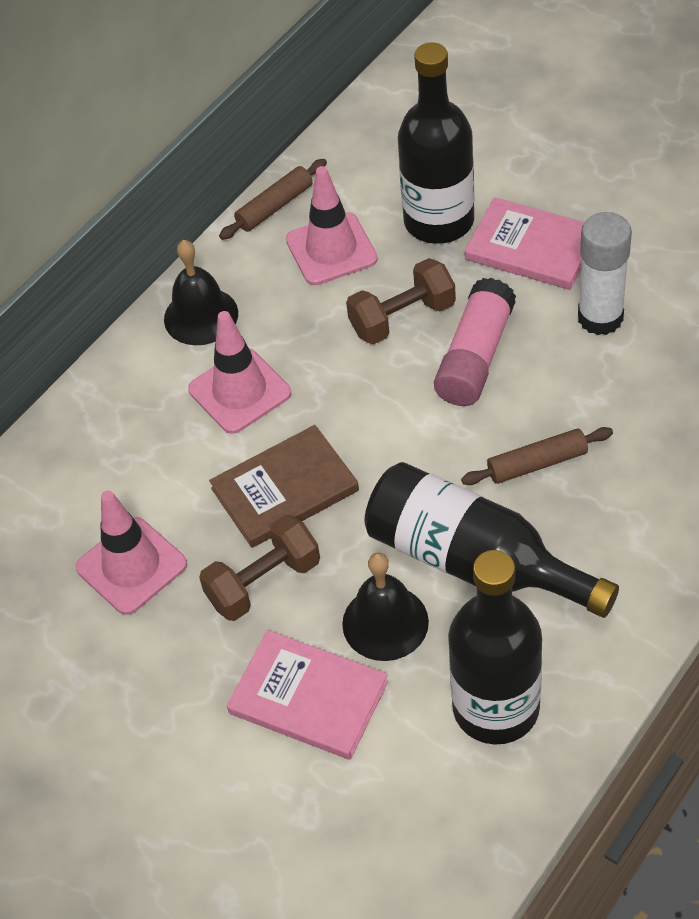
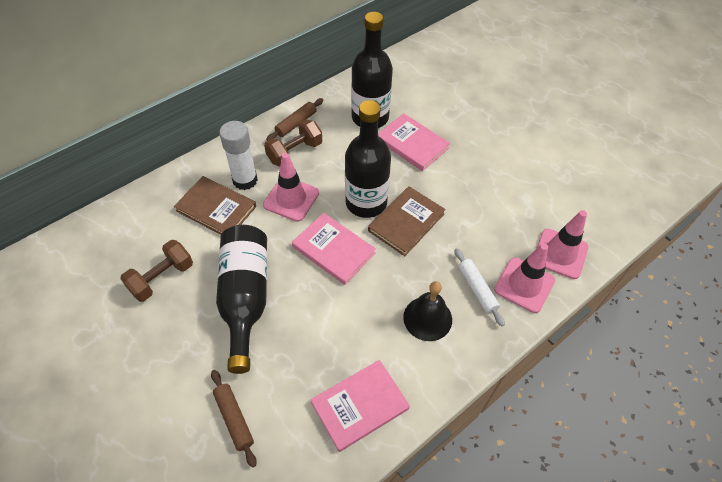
black bell: 2 -> 1
brown book: 1 -> 2
pink book: 2 -> 3
pink glue stick: 1 -> 0
white rolling pin: 0 -> 1

